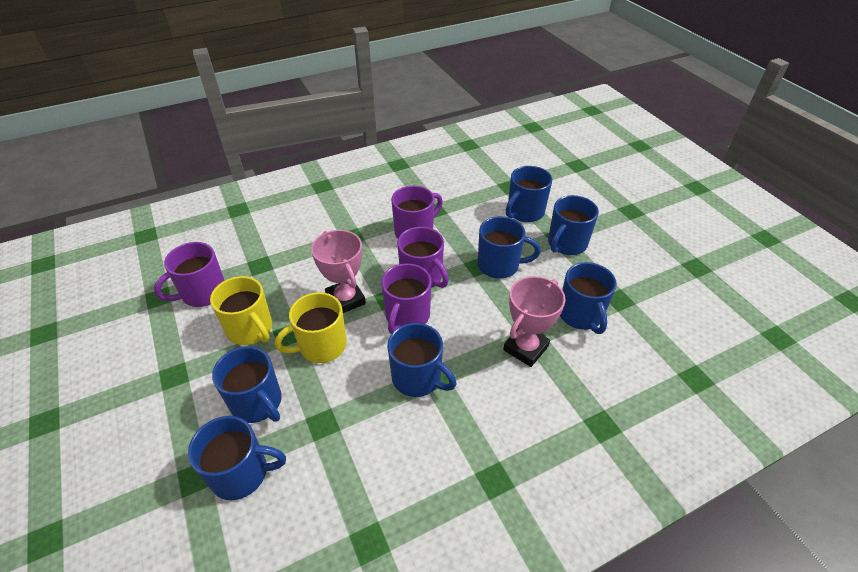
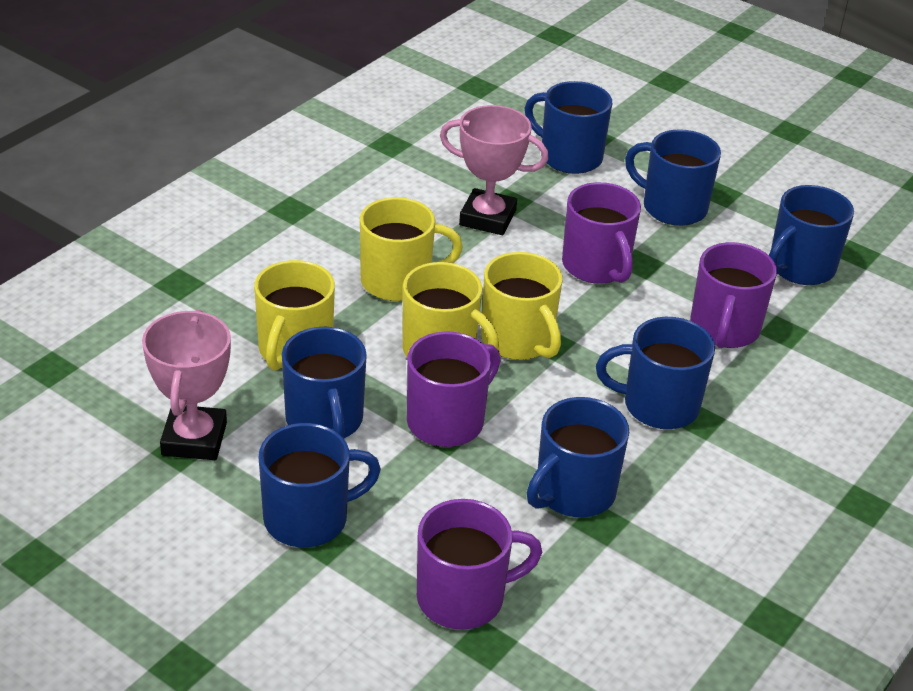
yellow mug: 2 -> 4

